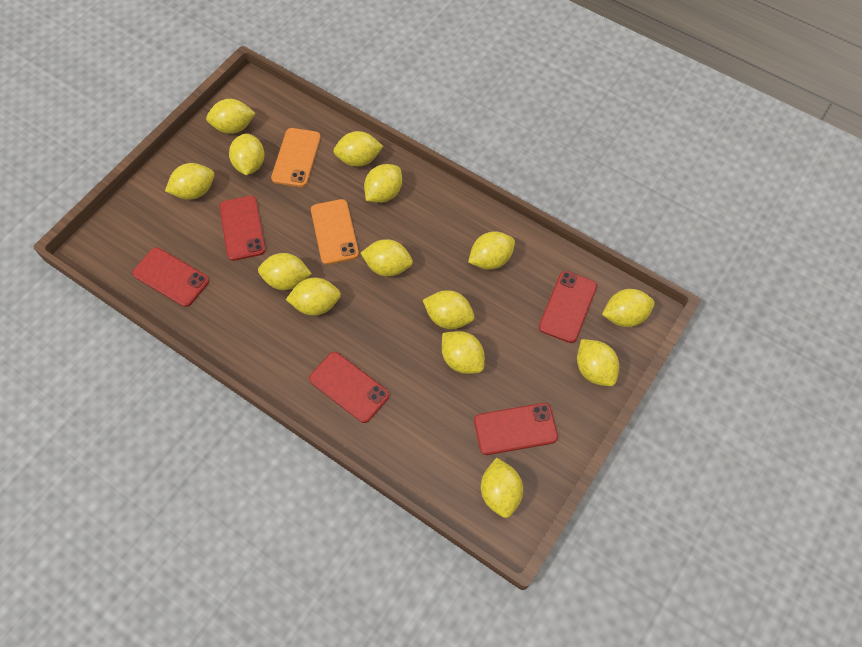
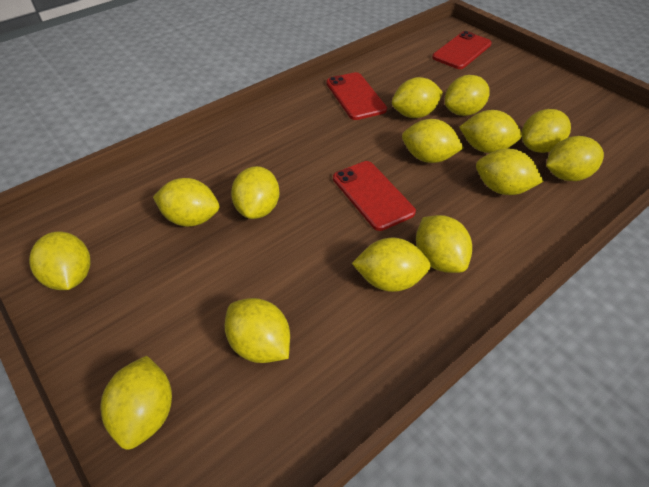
orange phone: 2 -> 0
red phone: 5 -> 3

